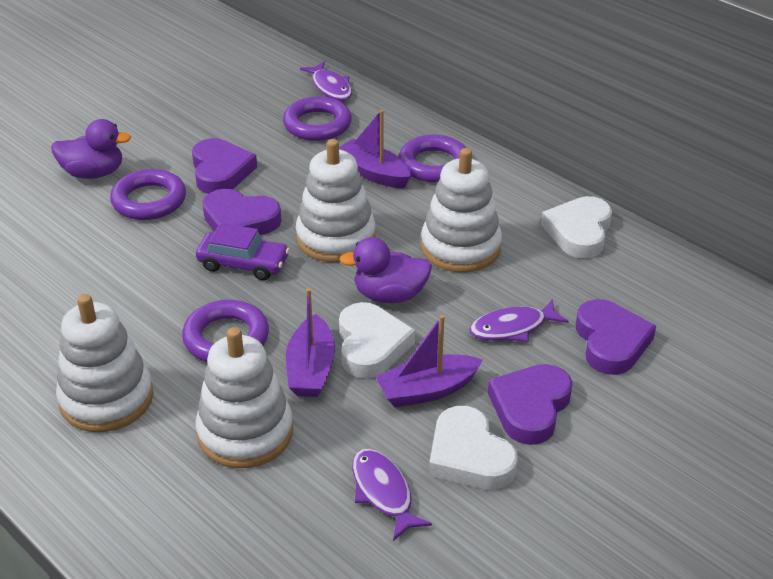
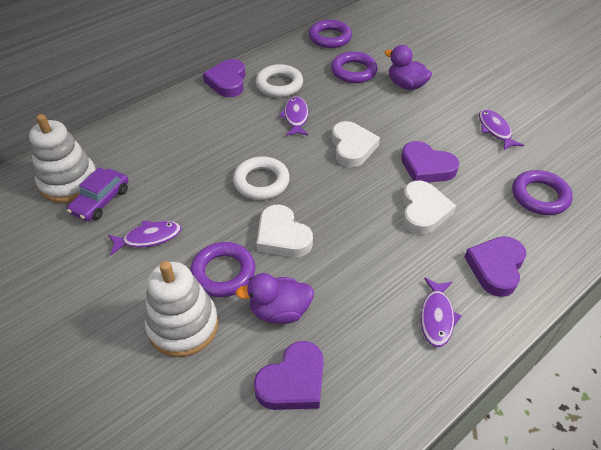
purple boat: 3 -> 0
purple fish: 3 -> 4
white ring: 0 -> 2
white stacking toy: 4 -> 2

